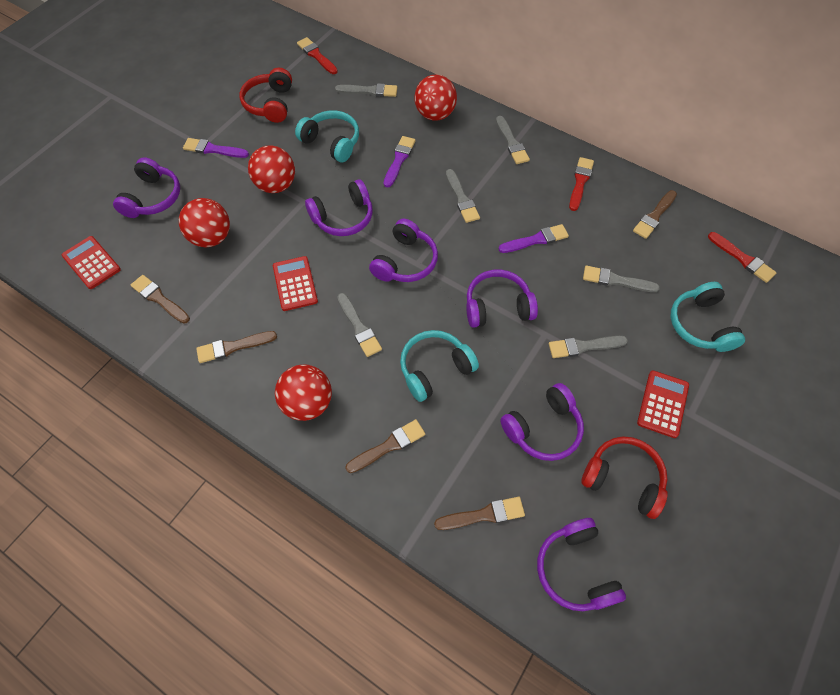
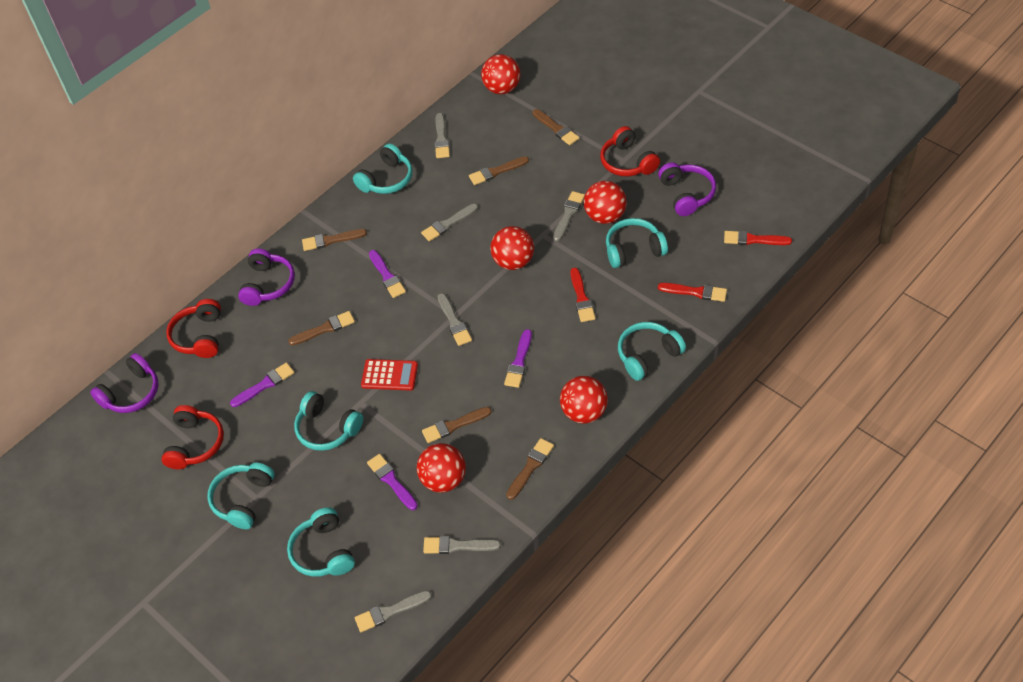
brown brush: 5 -> 6
purple brush: 3 -> 4
purple headphones: 6 -> 3
red ball: 4 -> 5
red calculator: 3 -> 1
red headphones: 2 -> 3
turquoise headphones: 3 -> 6

